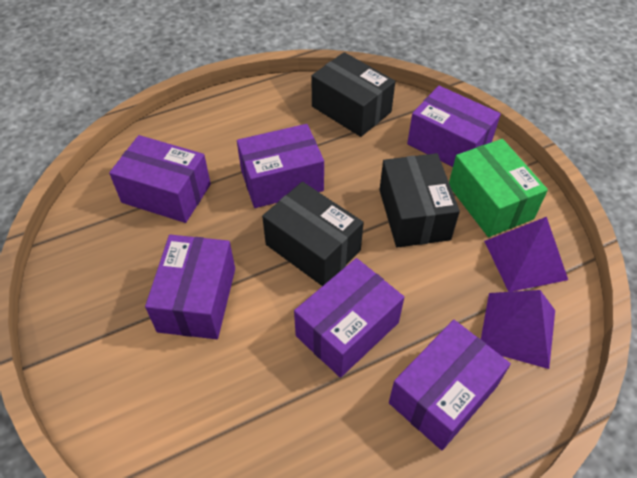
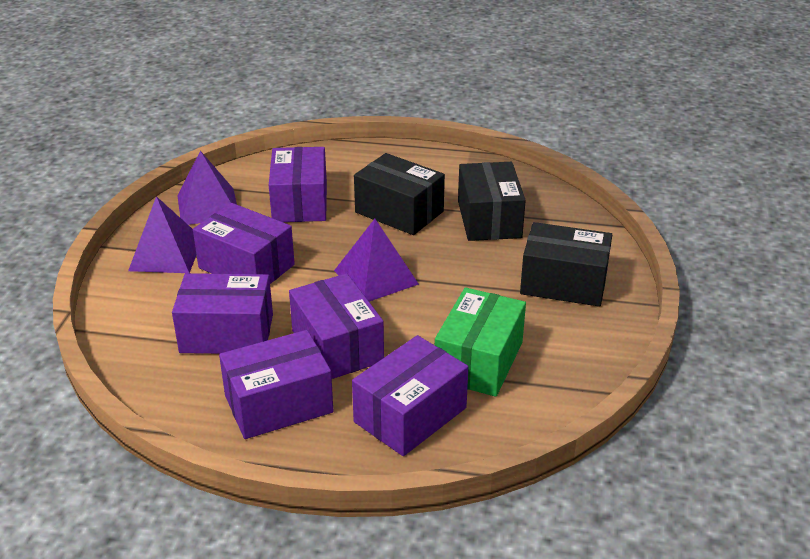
purple pyramid: 2 -> 3

